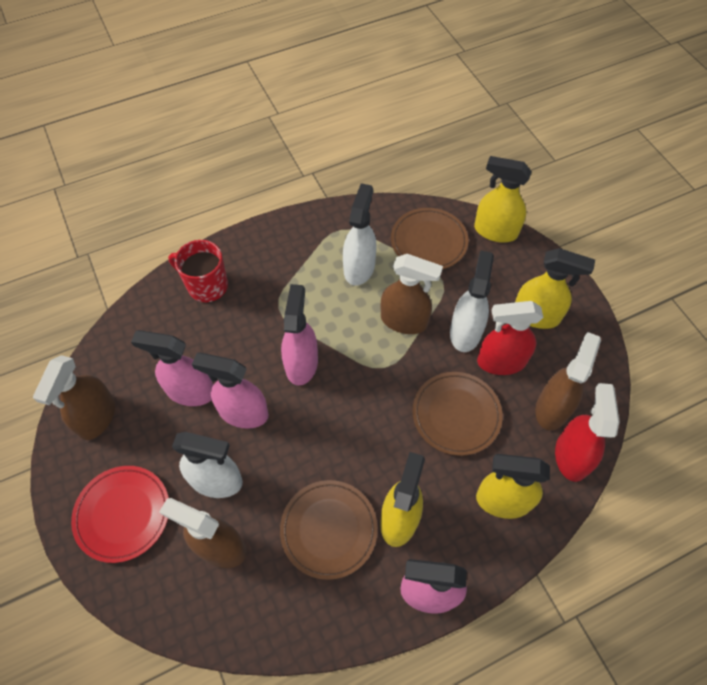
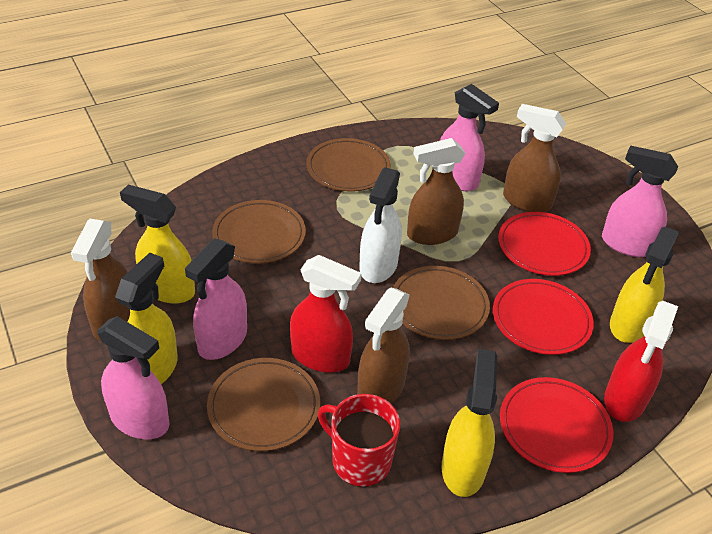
brown plate: 3 -> 4
red plate: 1 -> 3
white spray bottle: 3 -> 1

